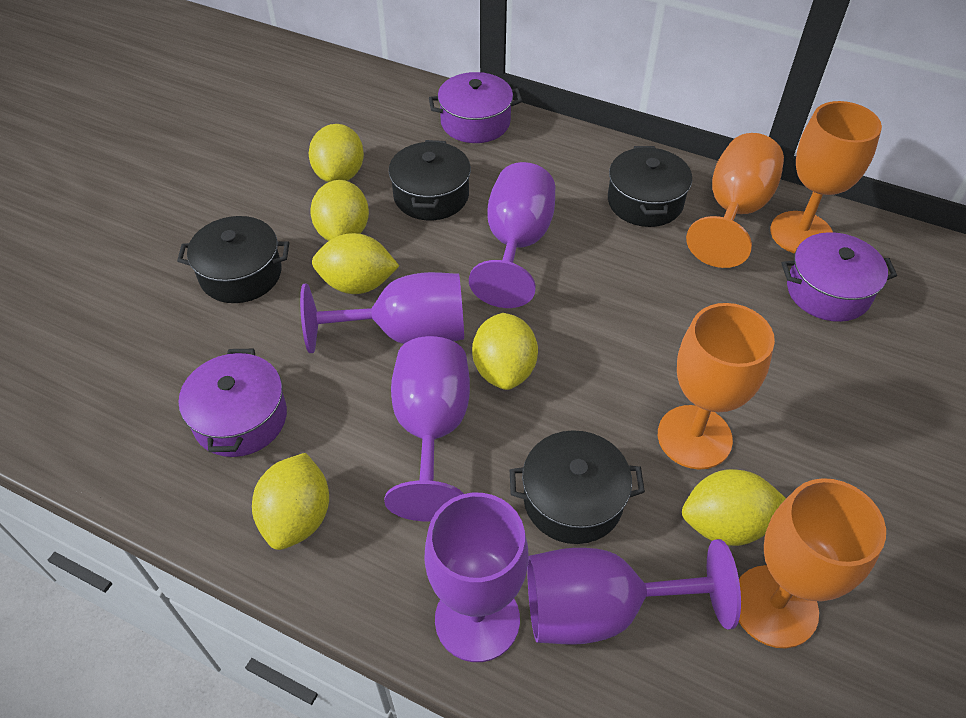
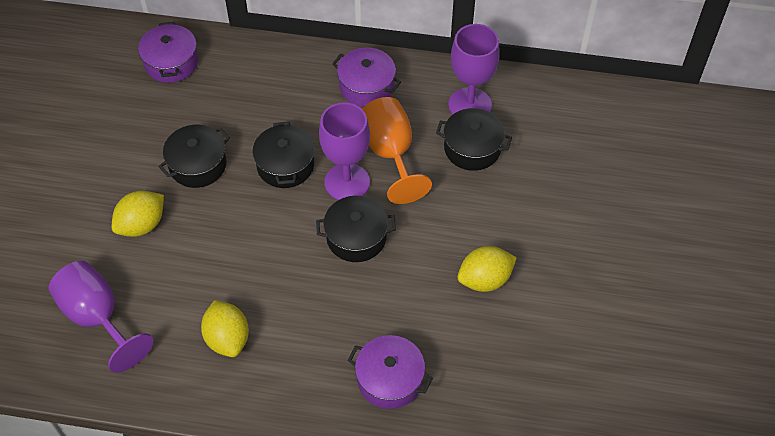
orange goblet: 4 -> 1
purple goblet: 5 -> 3
yellow lemon: 6 -> 3

